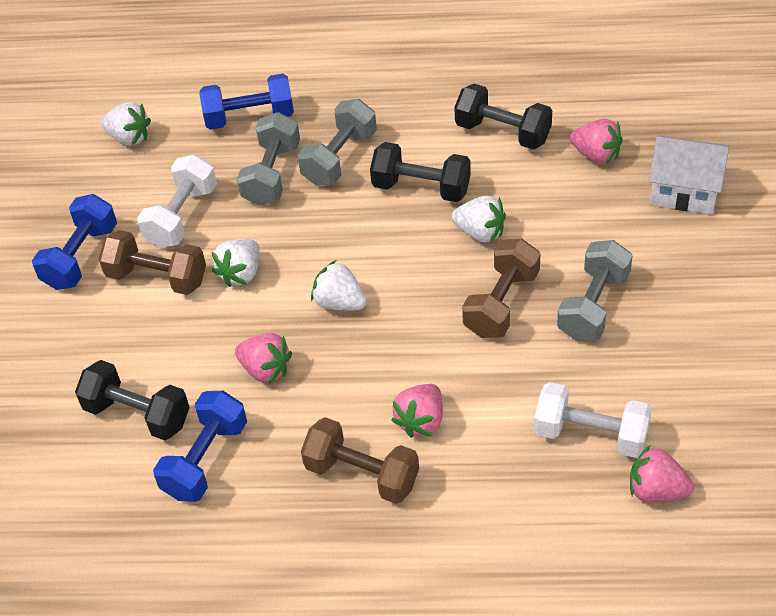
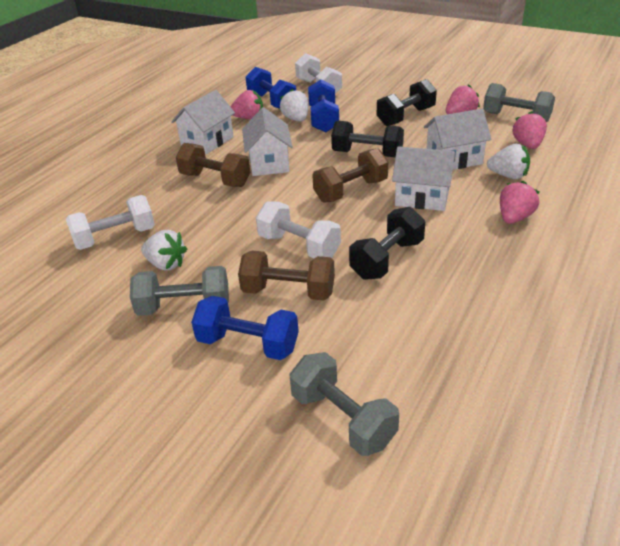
white dumbbell: 2 -> 3
white house: 1 -> 4
white strawberry: 4 -> 3

